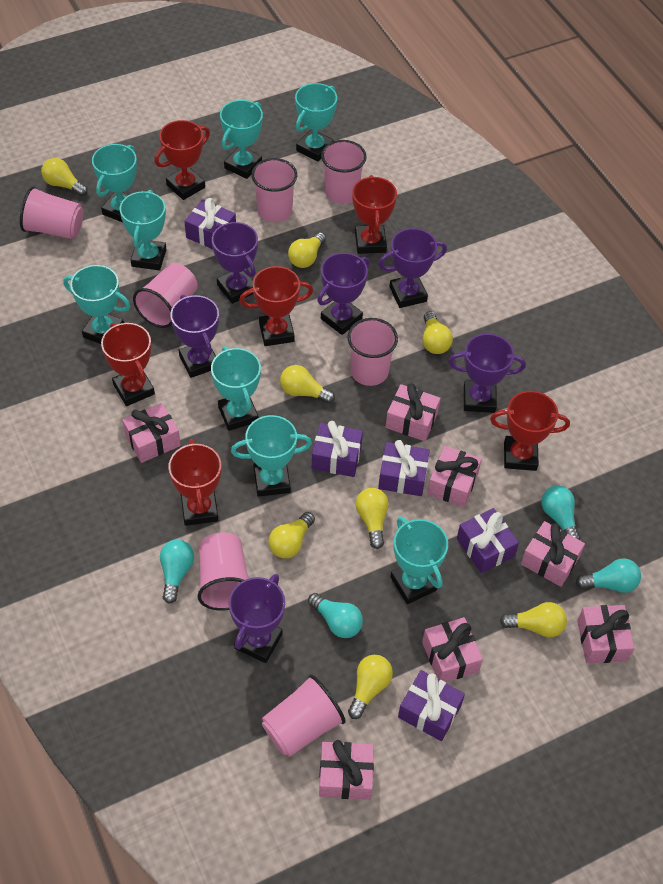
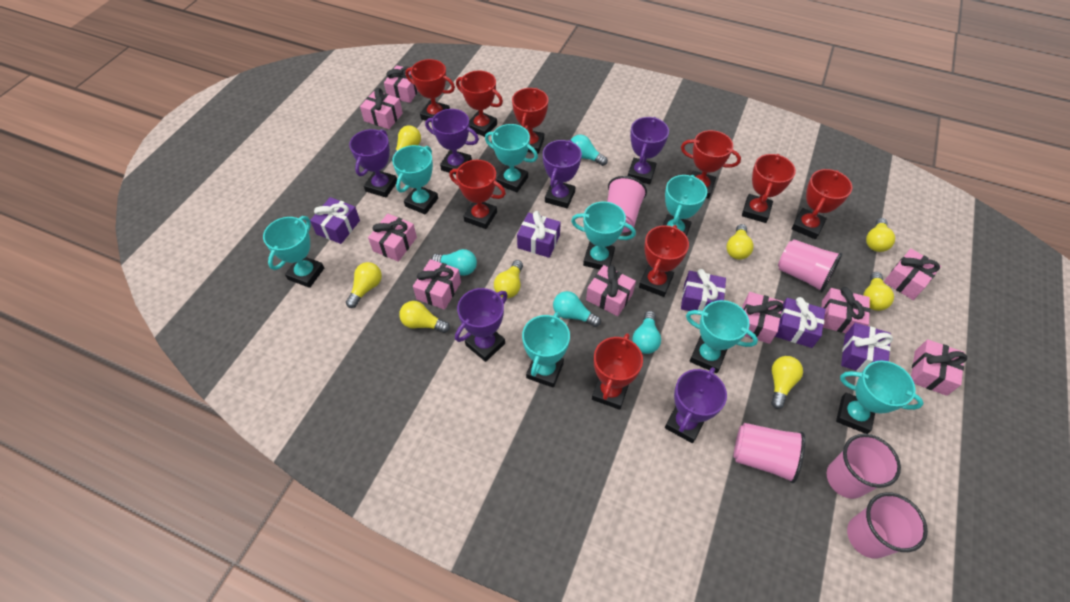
pink cup: 7 -> 5
pink gift: 7 -> 9
red trophy: 6 -> 9

